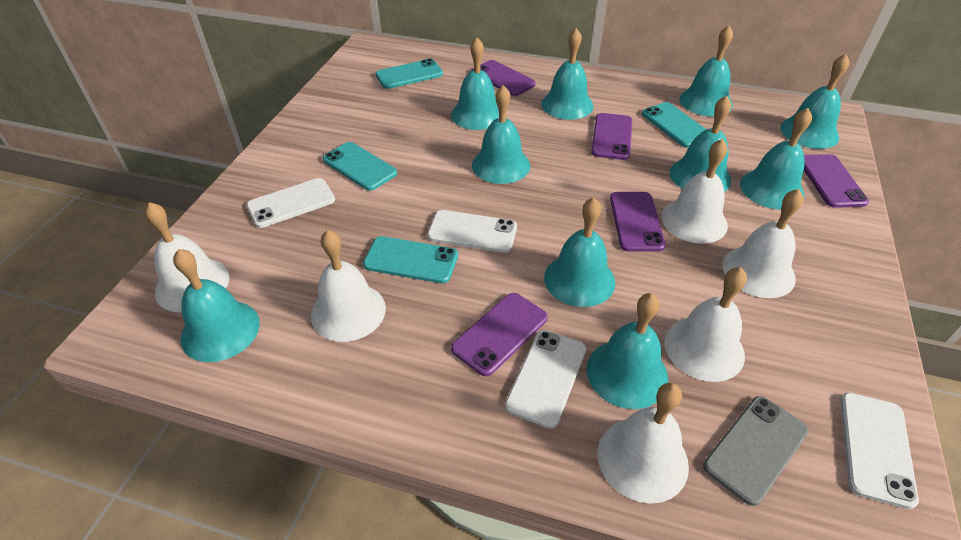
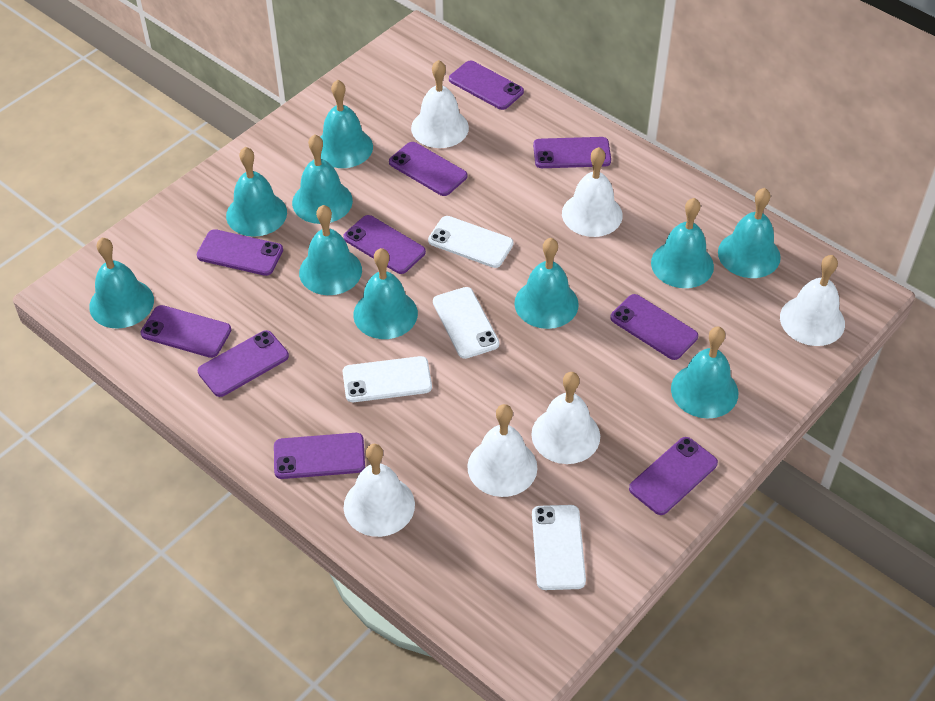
grey phone: 1 -> 0
purple phone: 5 -> 10
turquoise phone: 4 -> 0

